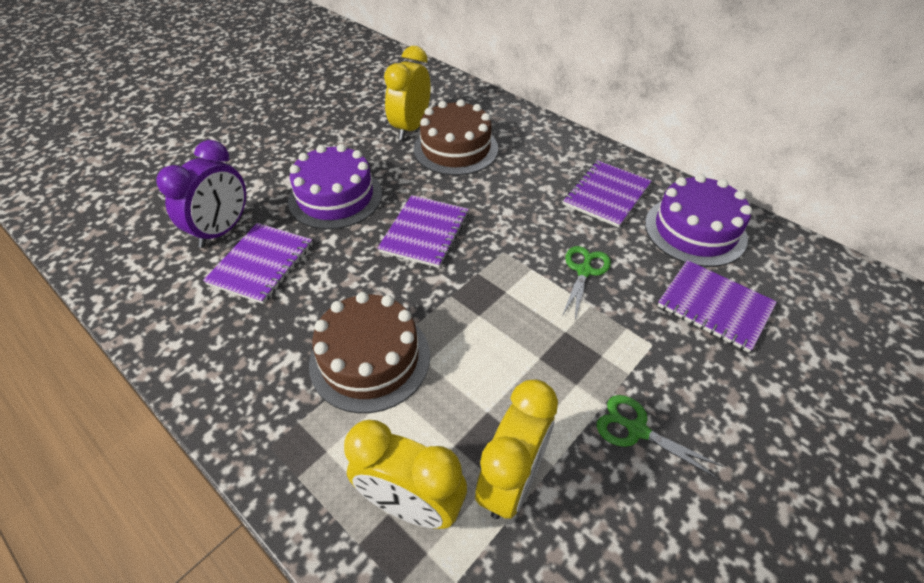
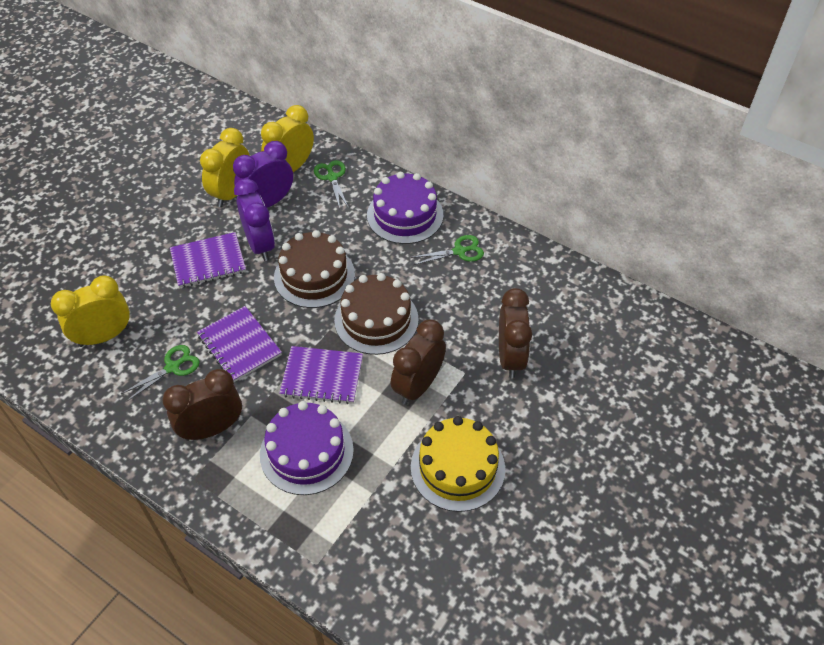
brown clock: 0 -> 3
green scissors: 2 -> 3
purple clock: 1 -> 2
purple notebook: 4 -> 3
yellow cake: 0 -> 1

